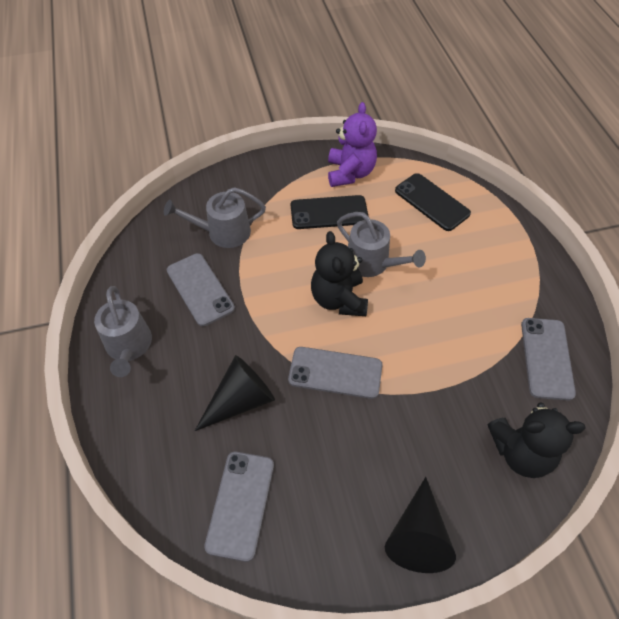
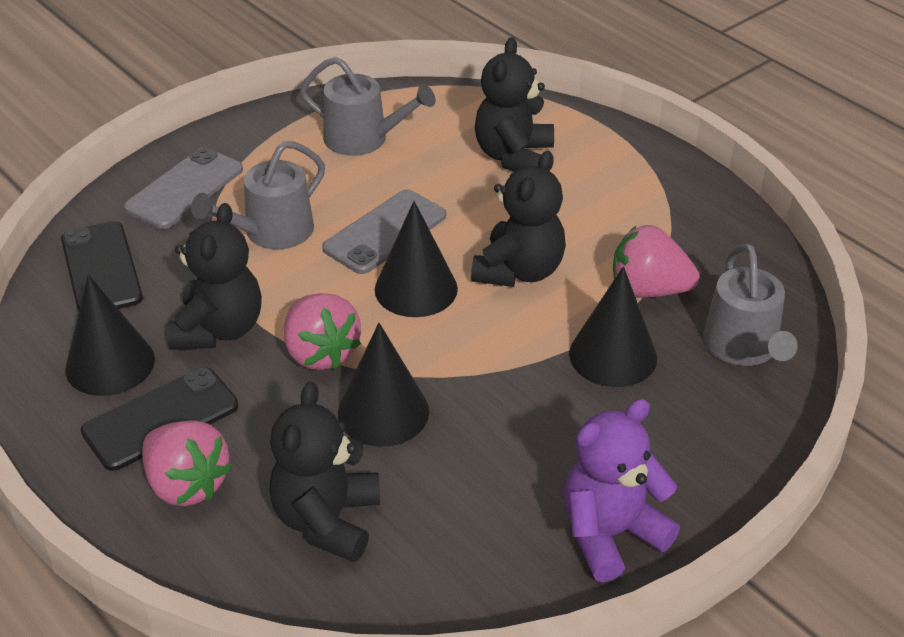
black cone: 2 -> 4
black teddy bear: 2 -> 4
grey phone: 4 -> 2
pink strawberry: 0 -> 3

